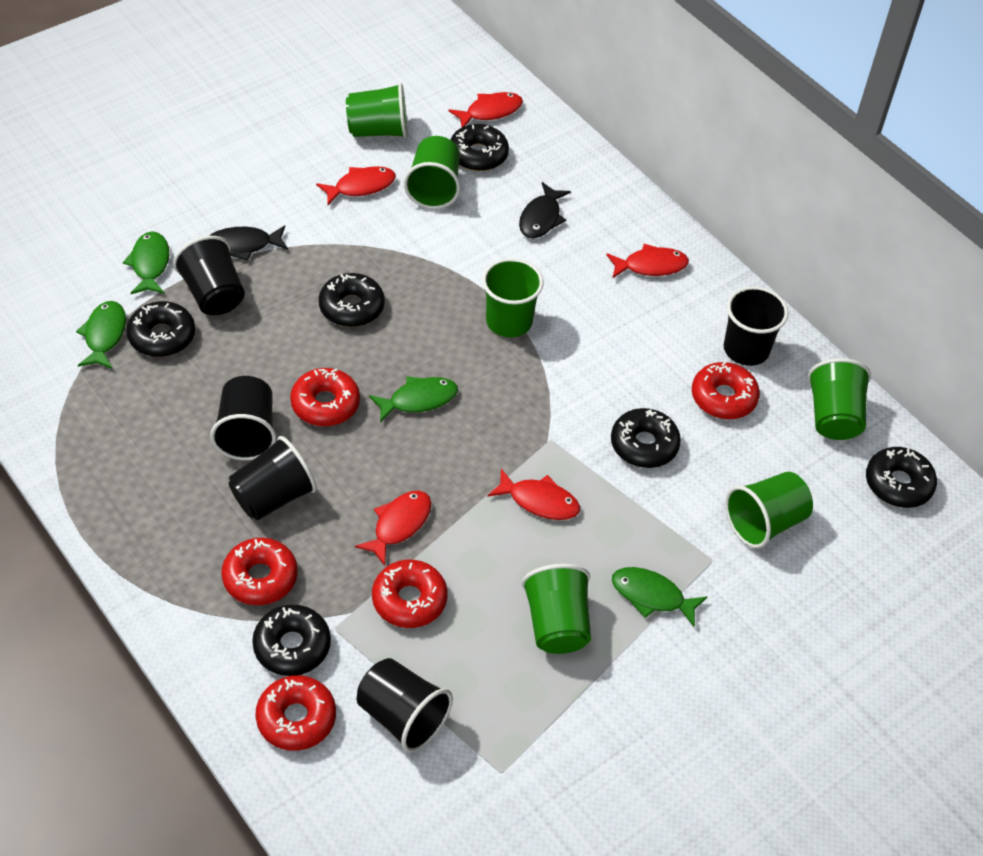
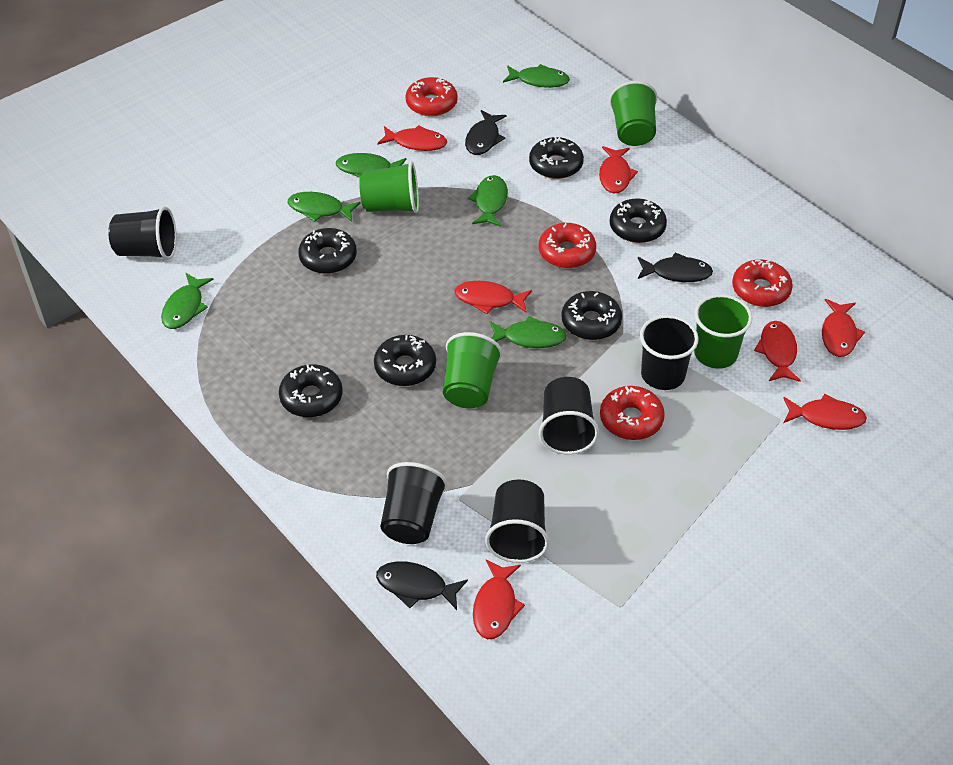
black fish: 2 -> 3
green cup: 6 -> 4
green fish: 4 -> 6
red donut: 5 -> 4
red fish: 5 -> 7

